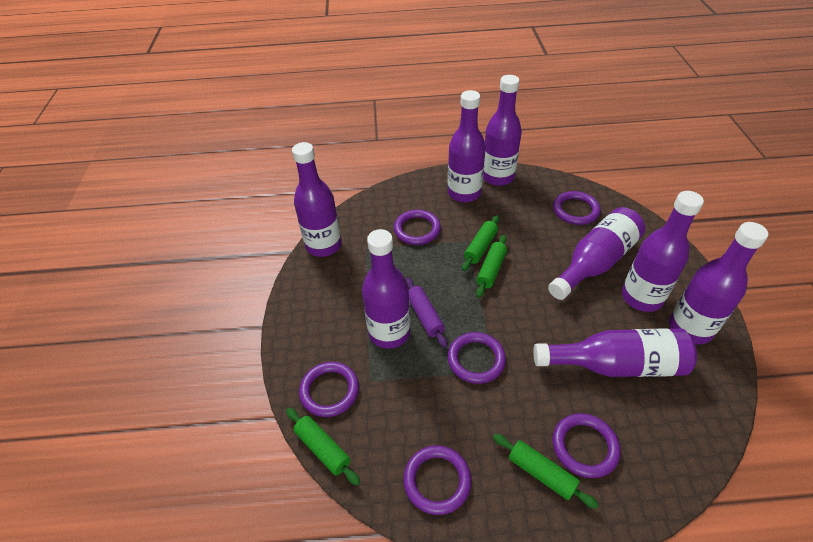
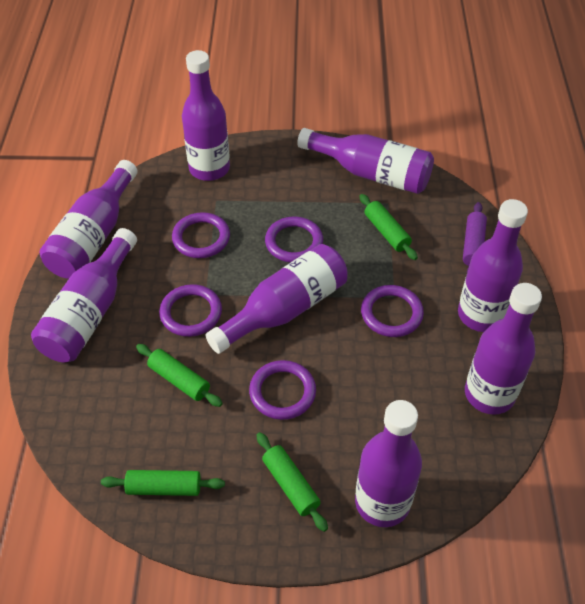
purple ring: 6 -> 5

